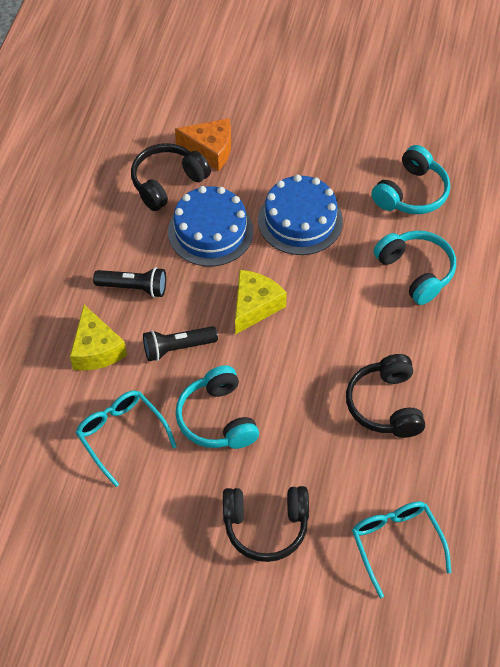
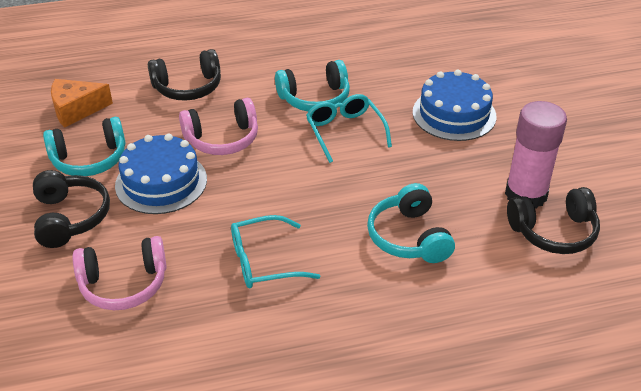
black flashlight: 2 -> 0
pink glue stick: 0 -> 1
pink headphones: 0 -> 2
yellow cheese: 2 -> 0

